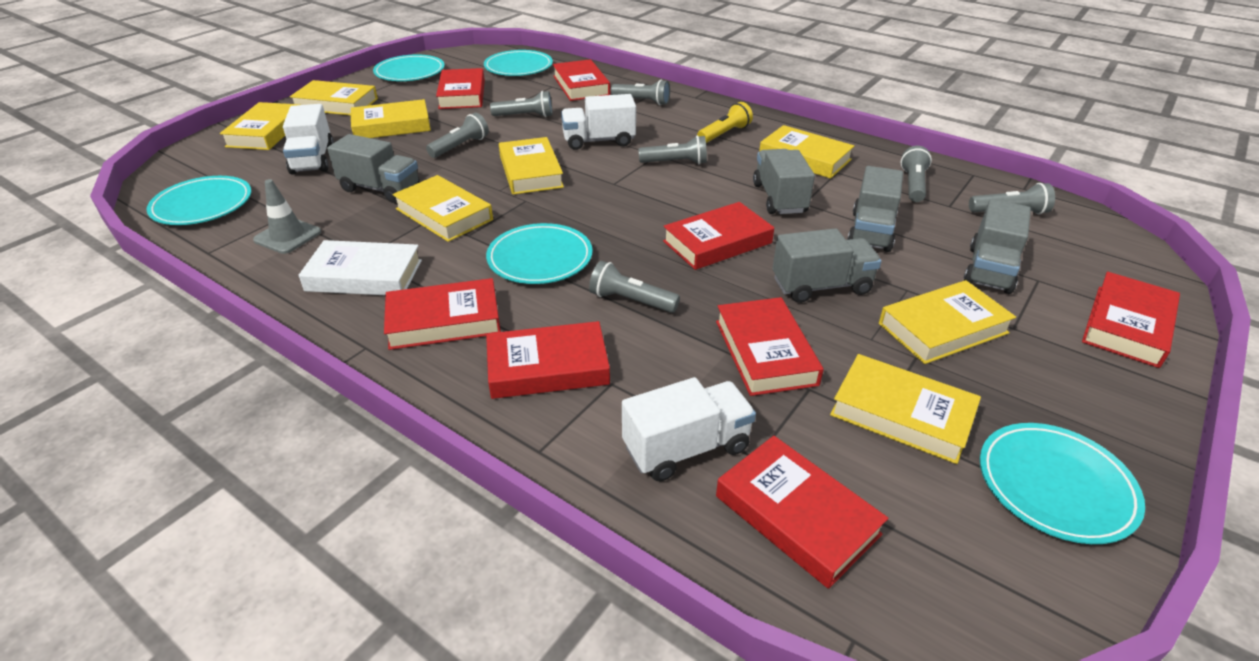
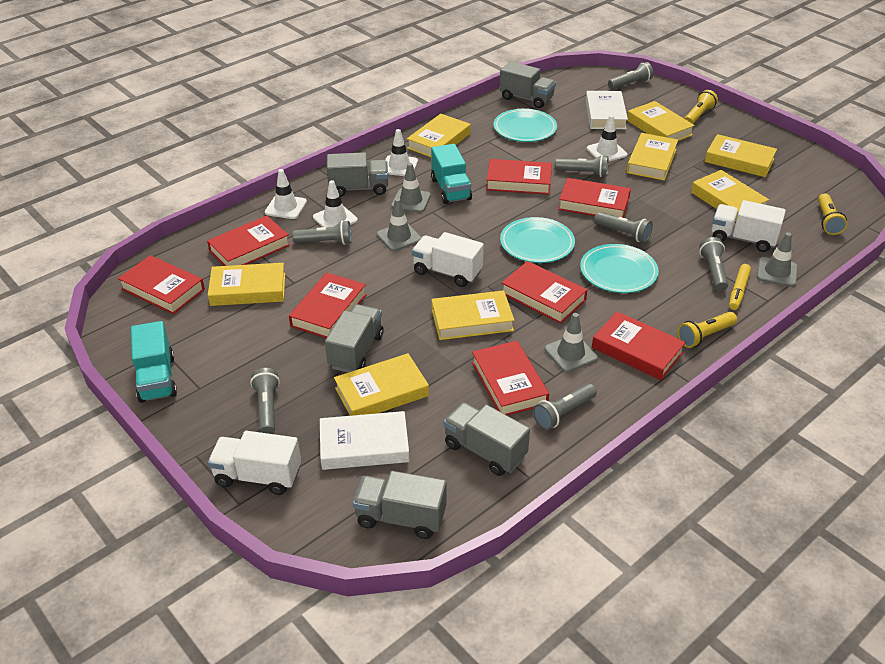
grey traffic cone: 1 -> 4
turquoise plate: 5 -> 3
turquoise truck: 0 -> 2
white book: 1 -> 2
white traffic cone: 0 -> 4
yellow flashlight: 1 -> 3
yellow marker: 0 -> 1

